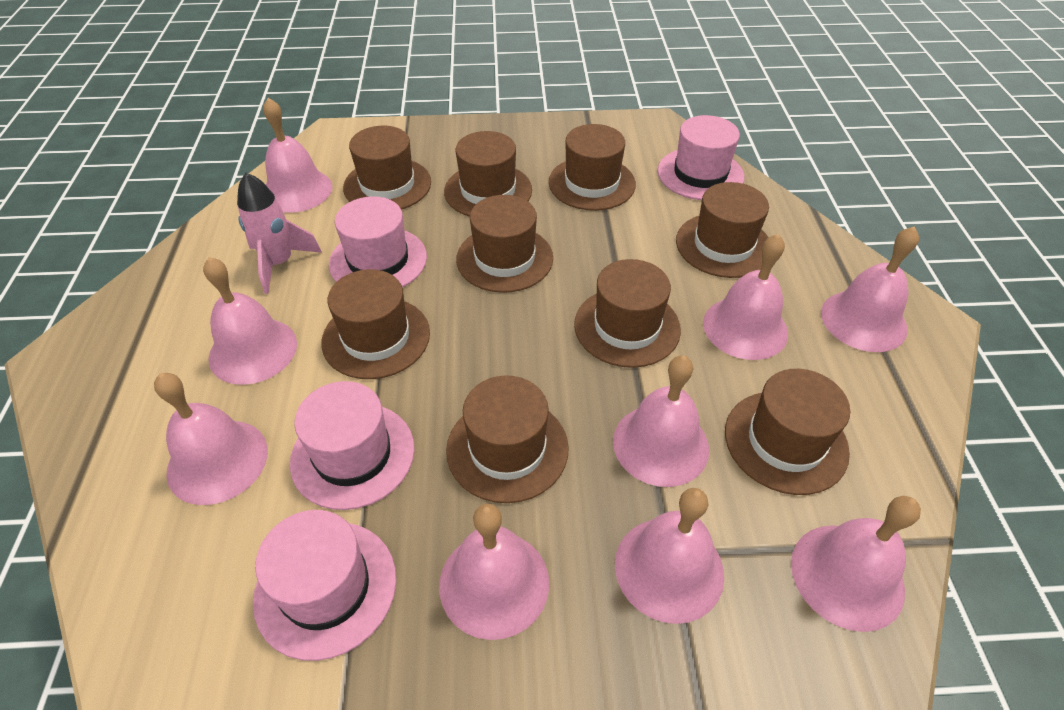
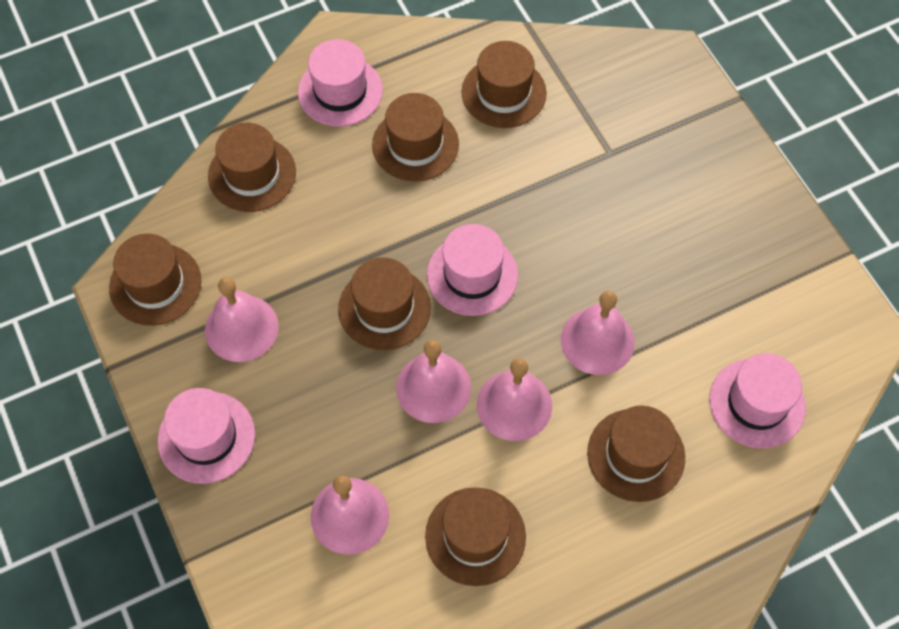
brown hat: 9 -> 7
pink bell: 9 -> 5
pink rocket: 1 -> 0

